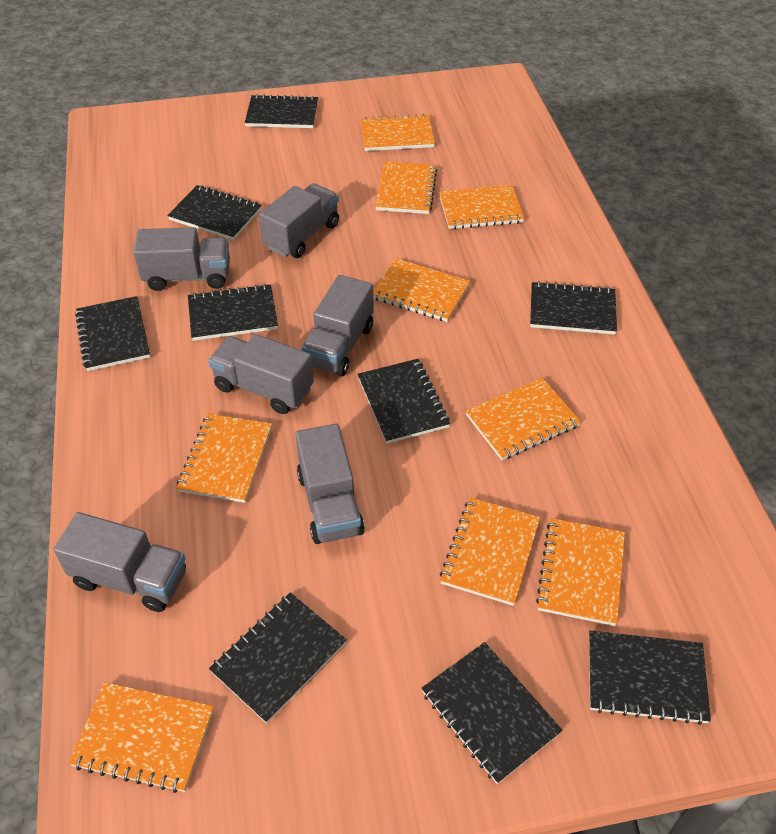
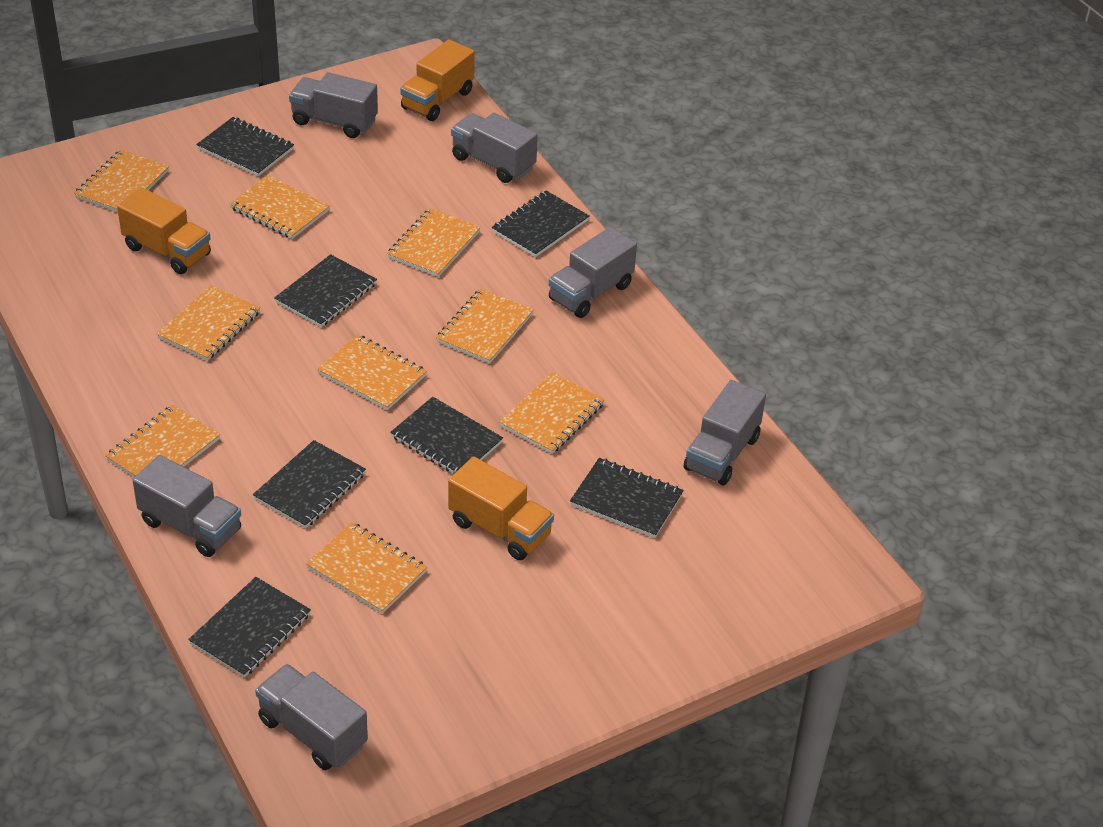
black notebook: 9 -> 7
orange truck: 0 -> 3

